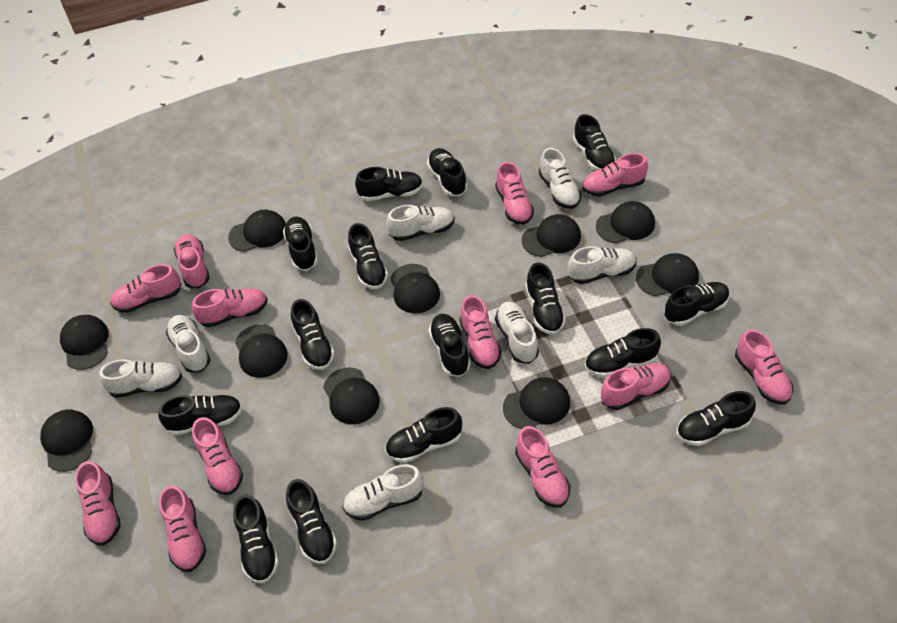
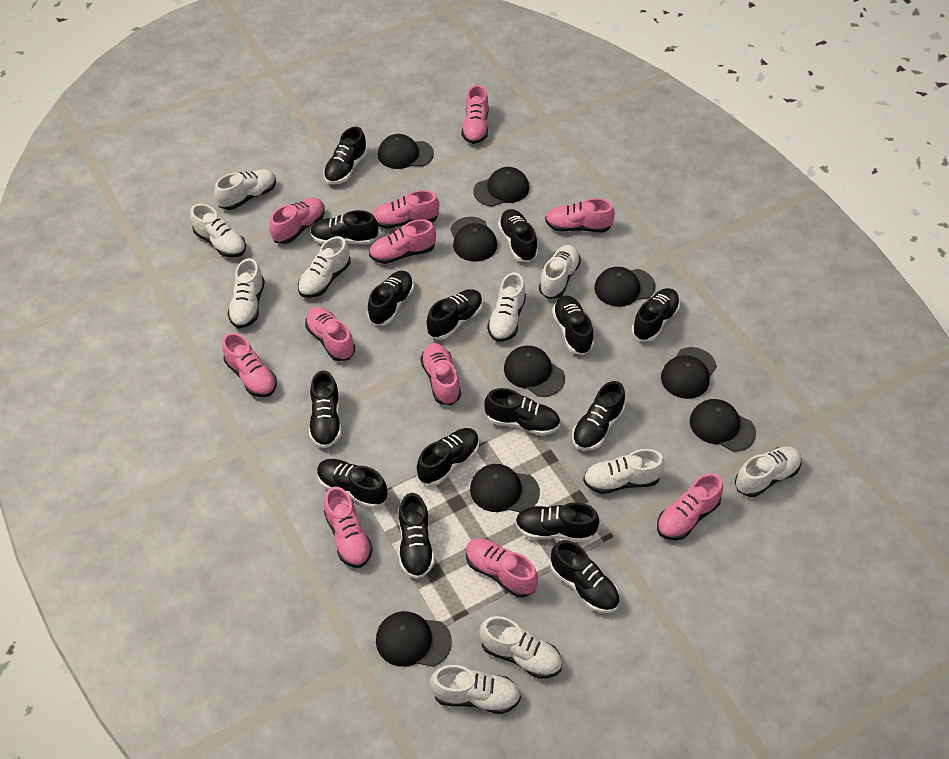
black cap: 10 -> 9
pink shoe: 12 -> 11
white shoe: 7 -> 10

